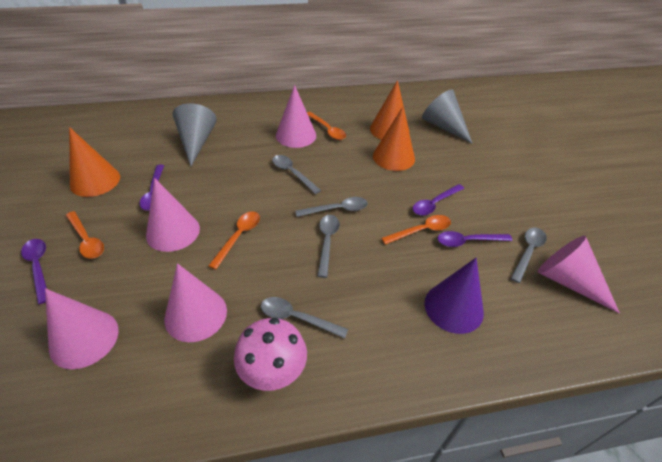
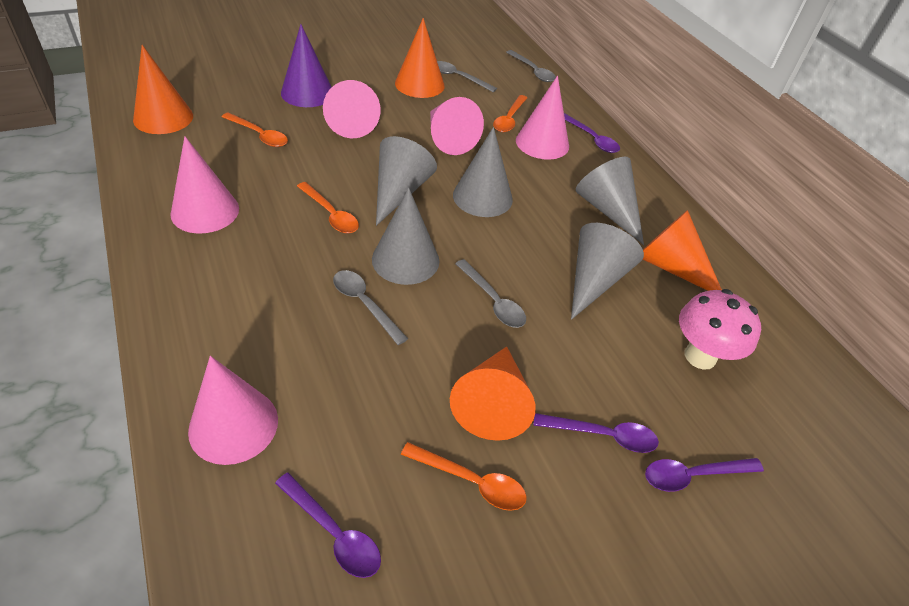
grey cone: 2 -> 5
grey spoon: 5 -> 4
orange cone: 3 -> 4

